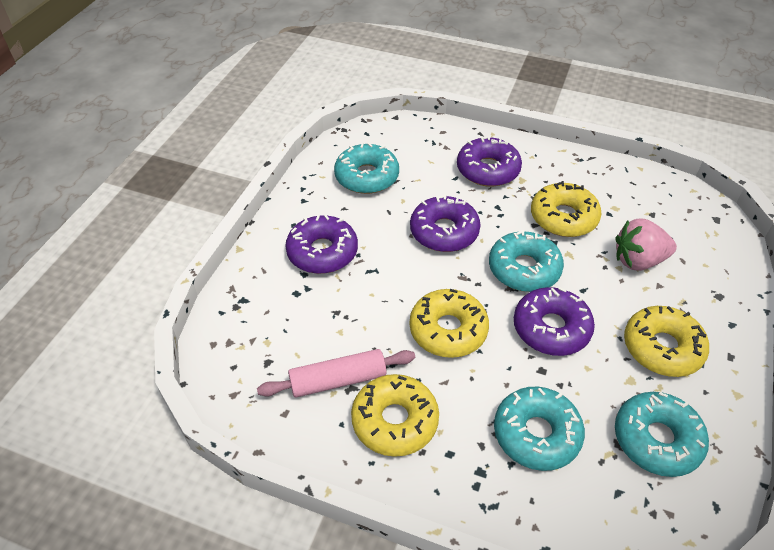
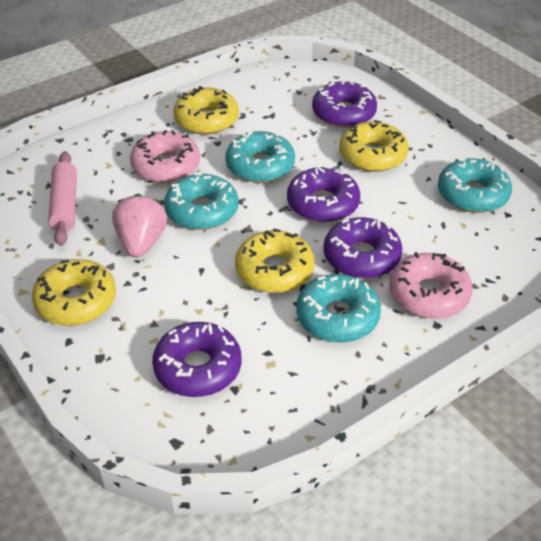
pink donut: 0 -> 2

